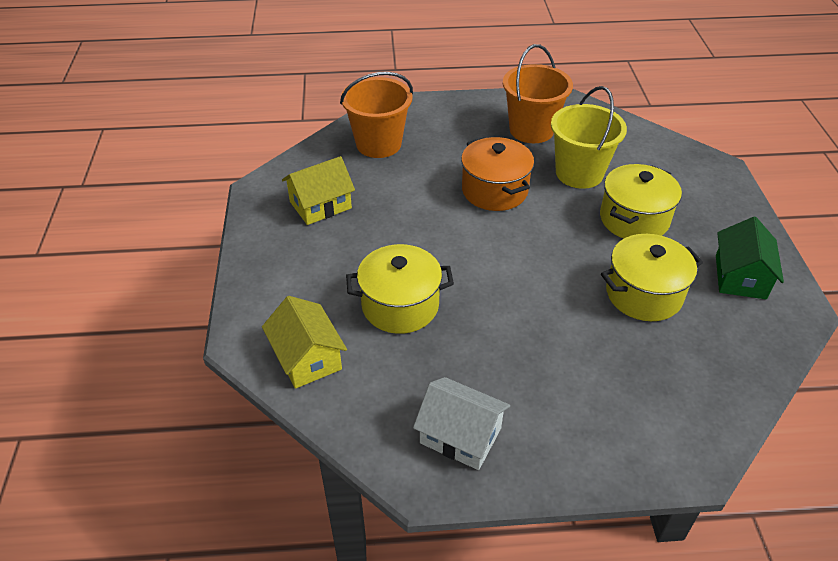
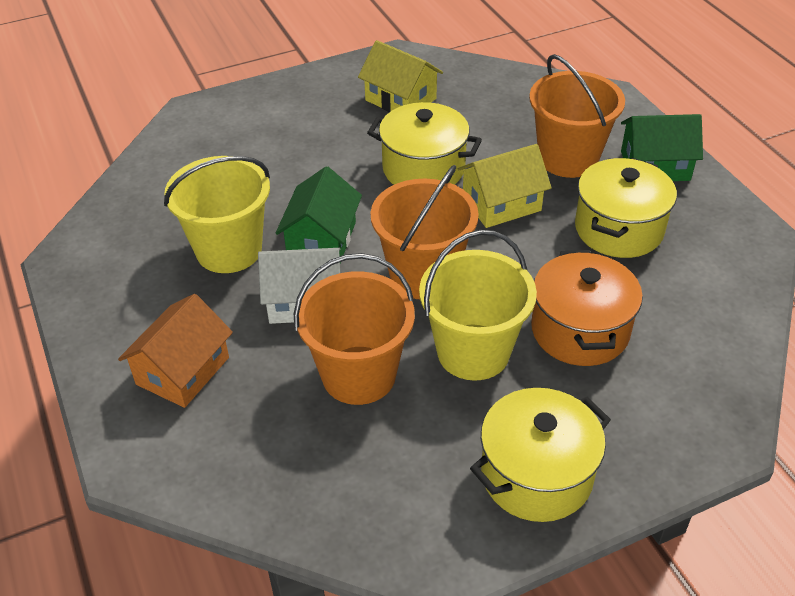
green house: 1 -> 2
orange bucket: 2 -> 3
orange house: 0 -> 1
yellow bucket: 1 -> 2

